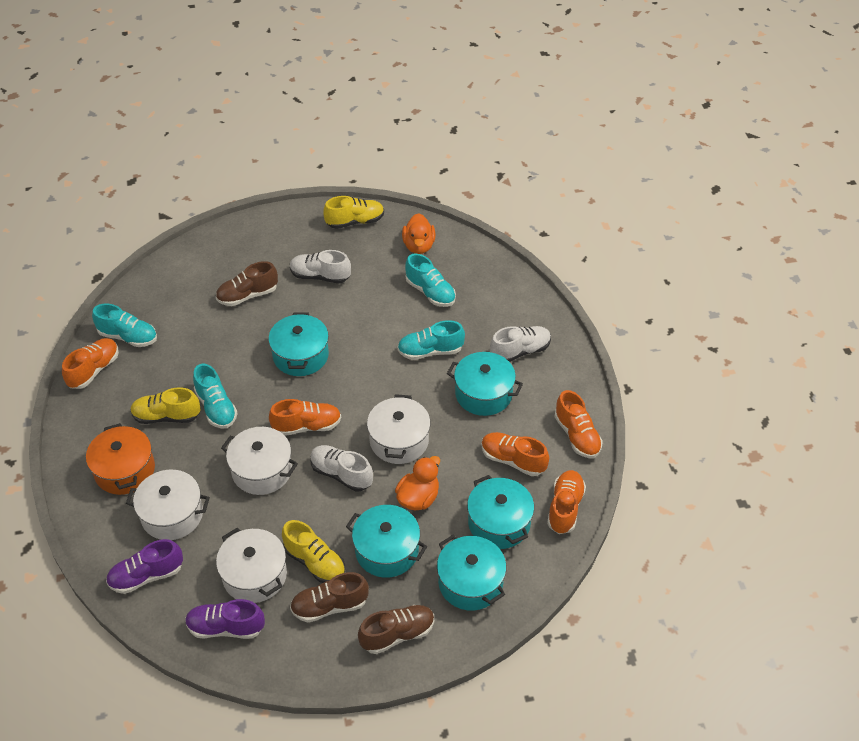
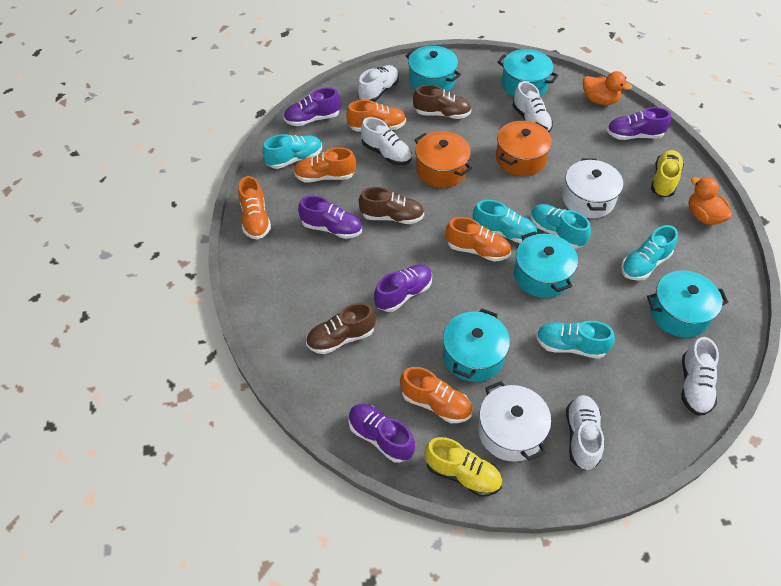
orange pot: 1 -> 2
purple shoe: 2 -> 5
turquoise shoe: 4 -> 5
white pot: 4 -> 2
white shoe: 3 -> 5
yellow shoe: 3 -> 2

